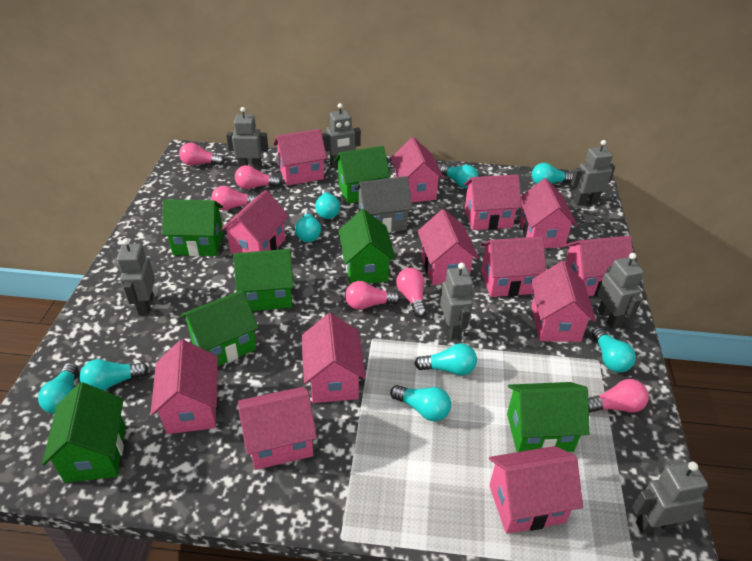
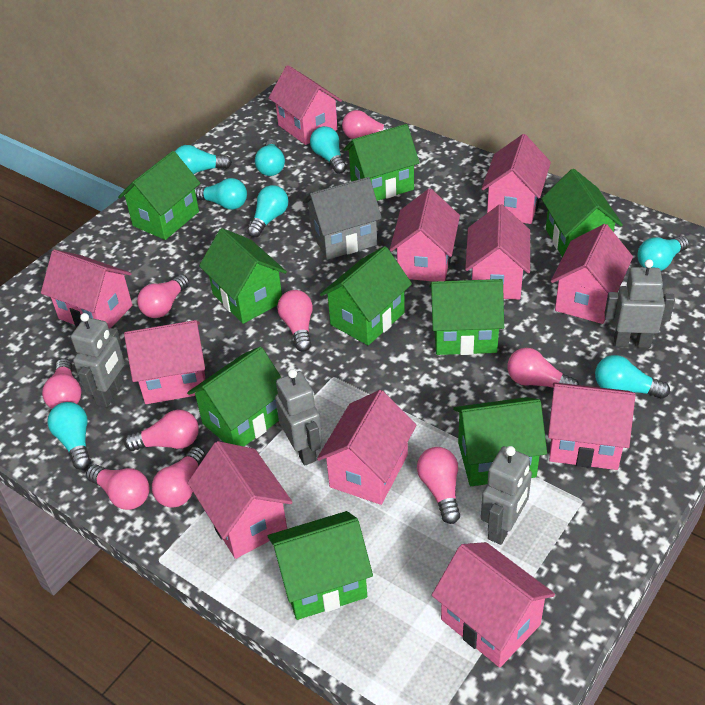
green house: 7 -> 9
grey robot: 7 -> 4
pink house: 13 -> 11
pink light bulb: 6 -> 9
turquoise light bulb: 9 -> 8

